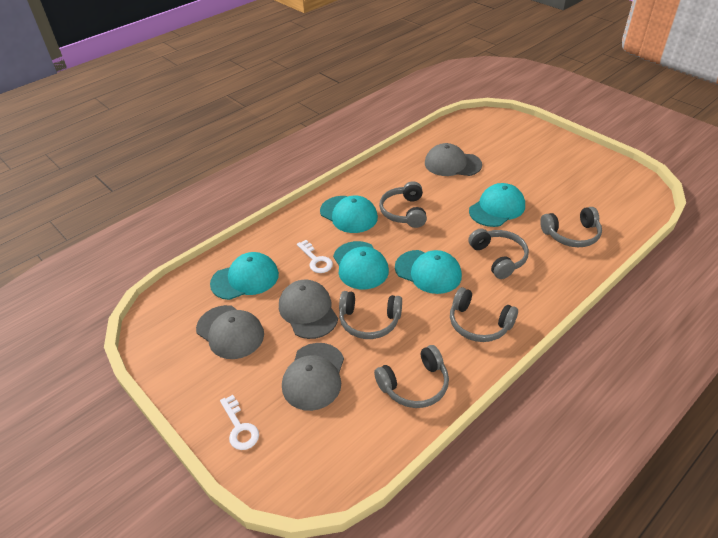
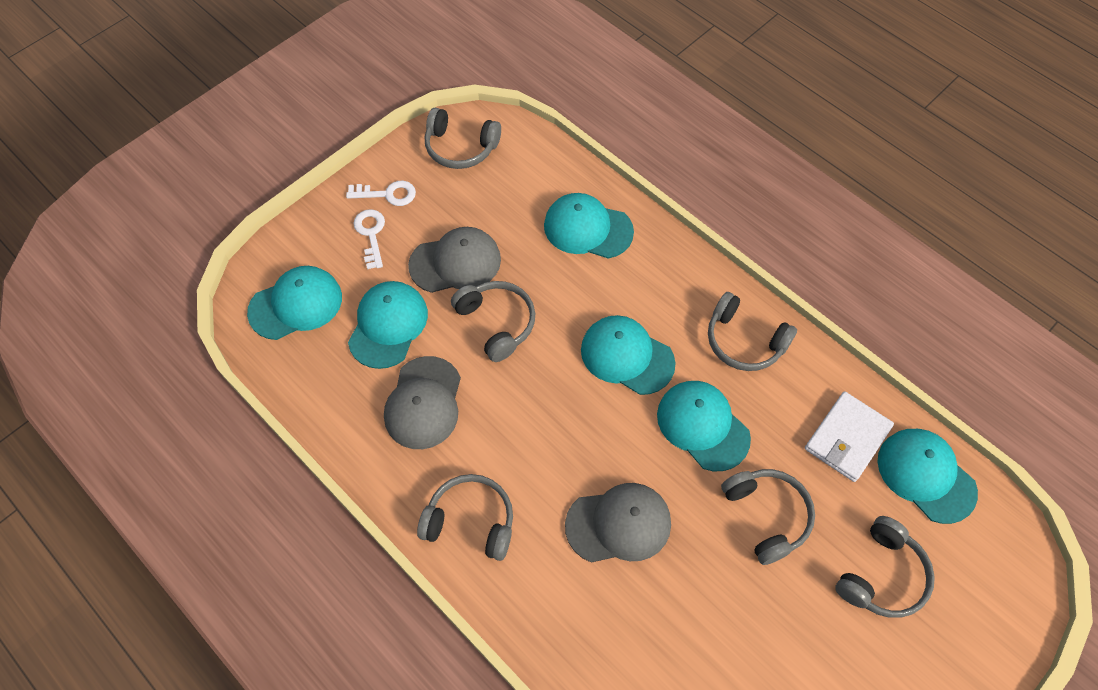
grey cap: 4 -> 3
turquoise cap: 5 -> 6
white wallet: 0 -> 1

